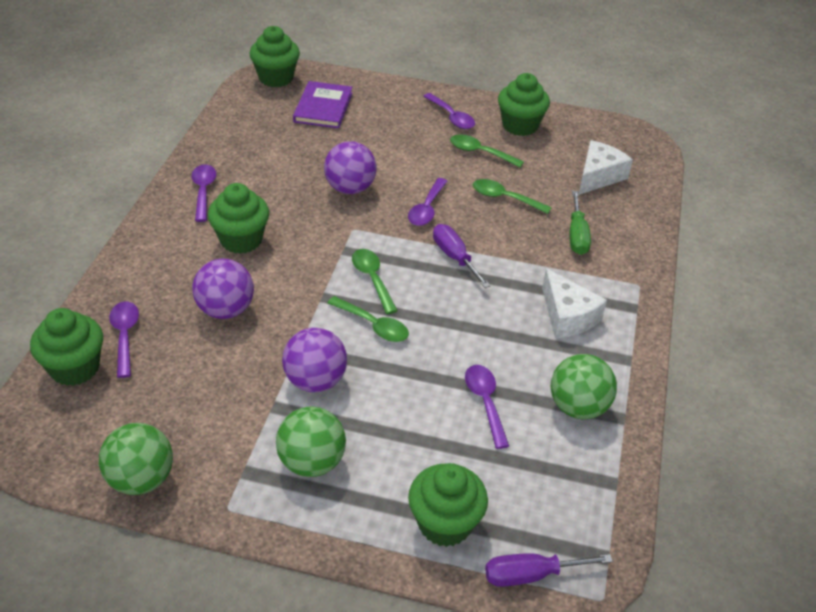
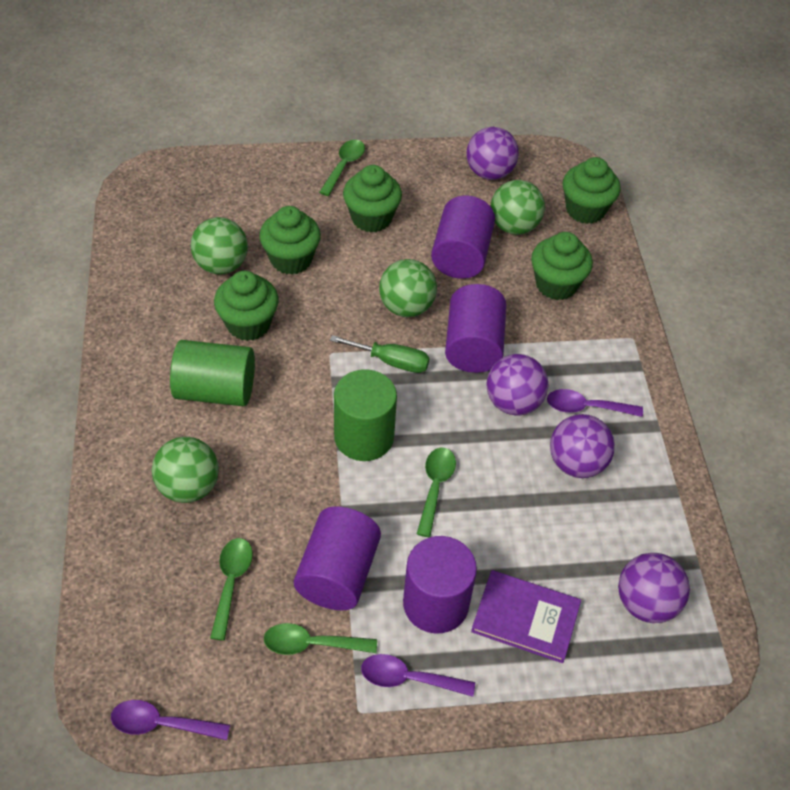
green ball: 3 -> 4
green cylinder: 0 -> 2
purple ball: 3 -> 4
purple cylinder: 0 -> 4
purple screwdriver: 2 -> 0
purple spoon: 5 -> 3
white cheese: 2 -> 0

